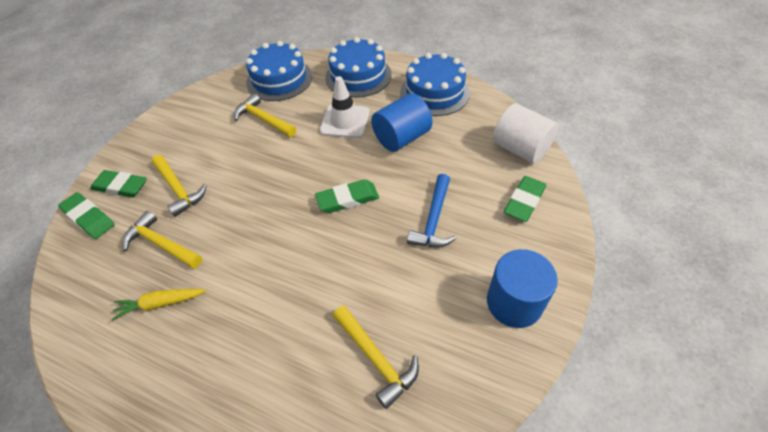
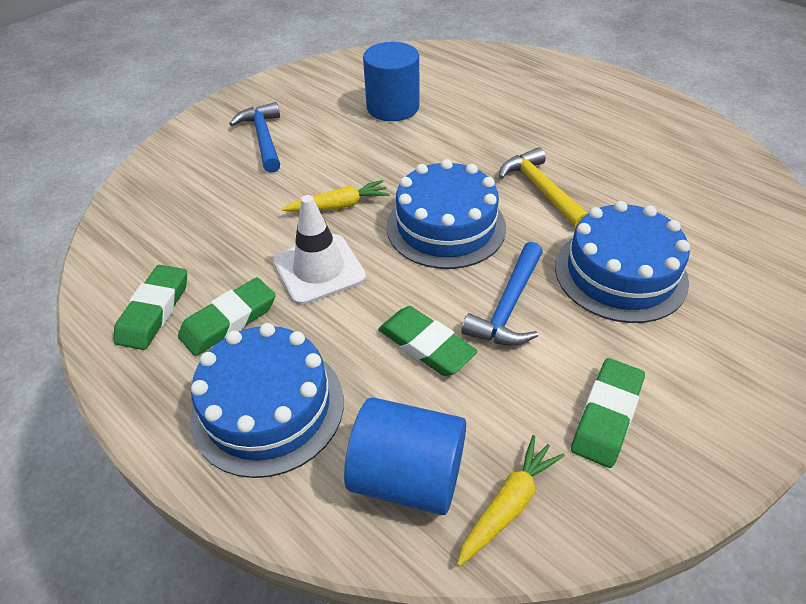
blue hammer: 1 -> 2
white cylinder: 1 -> 0
yellow carrot: 1 -> 2
yellow hammer: 4 -> 1

